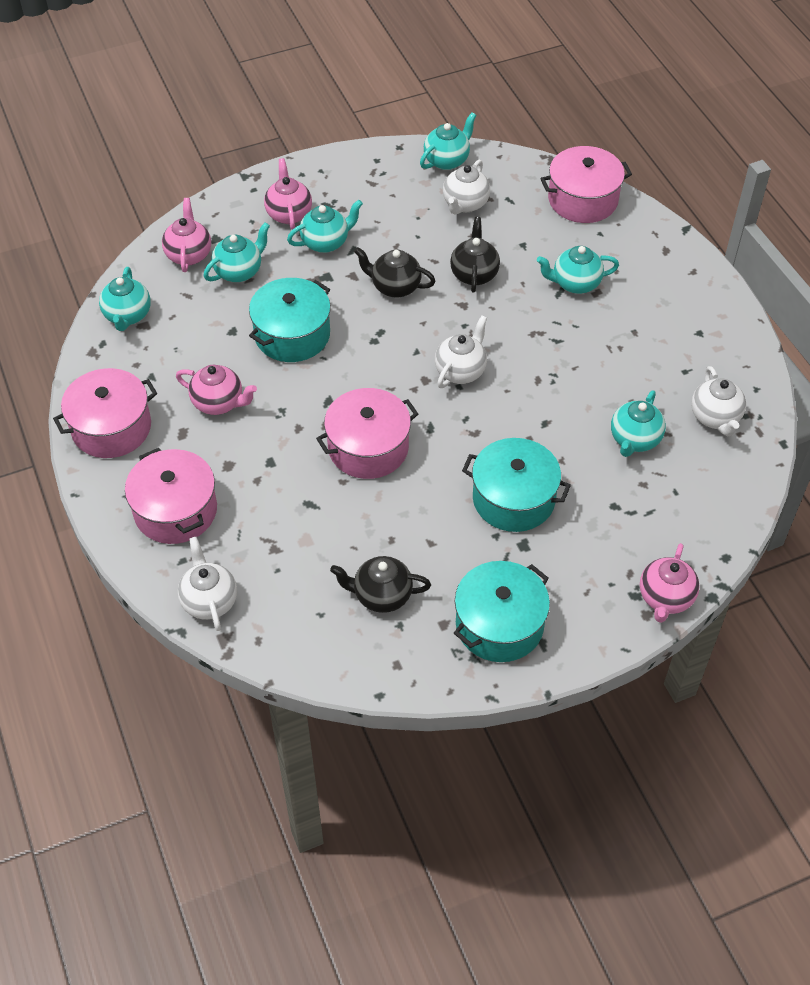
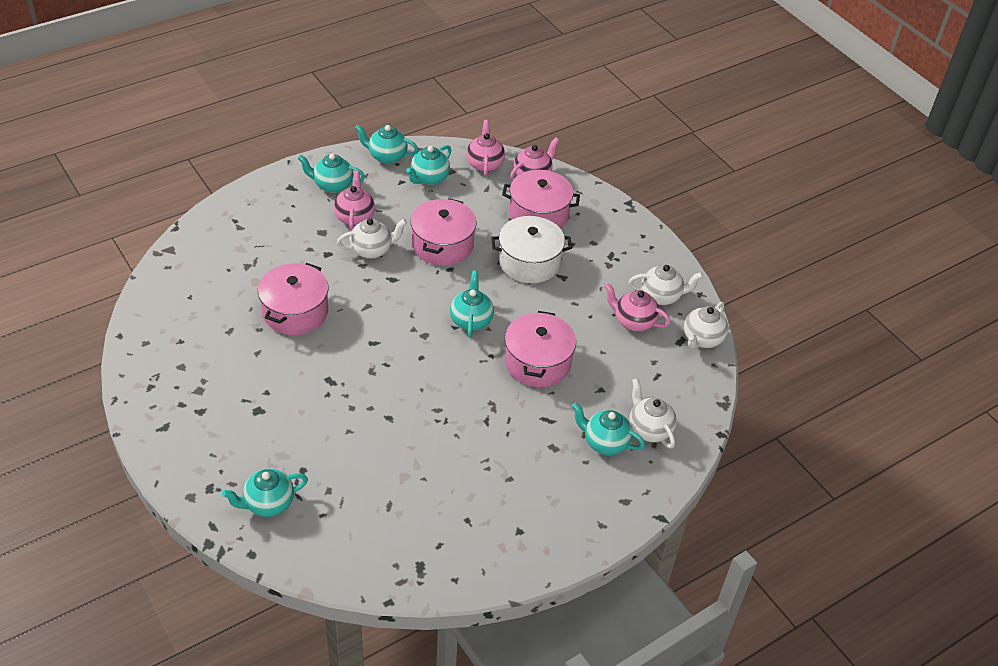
black teapot: 3 -> 0
turquoise pot: 3 -> 0
white pot: 0 -> 1

